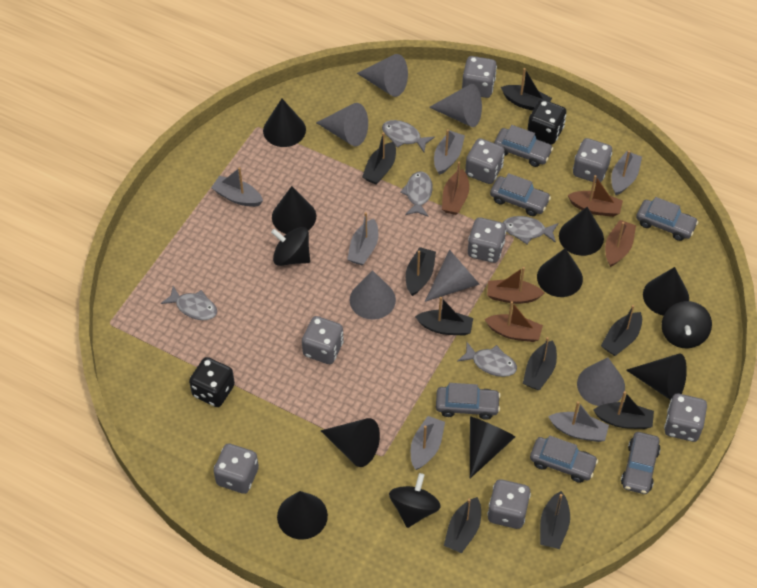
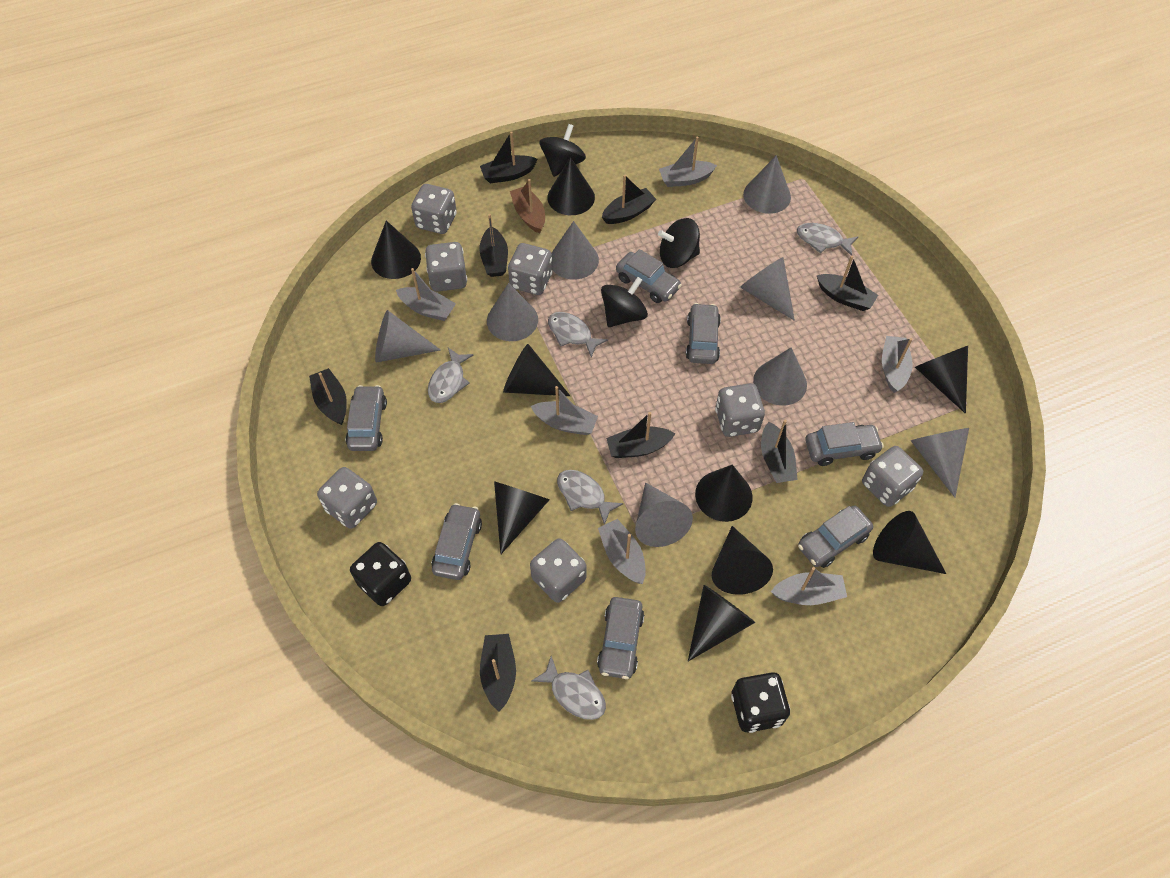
black boat: 9 -> 8
brown boat: 5 -> 1
grey car: 6 -> 7
grey cone: 6 -> 8
grey dice: 8 -> 7

